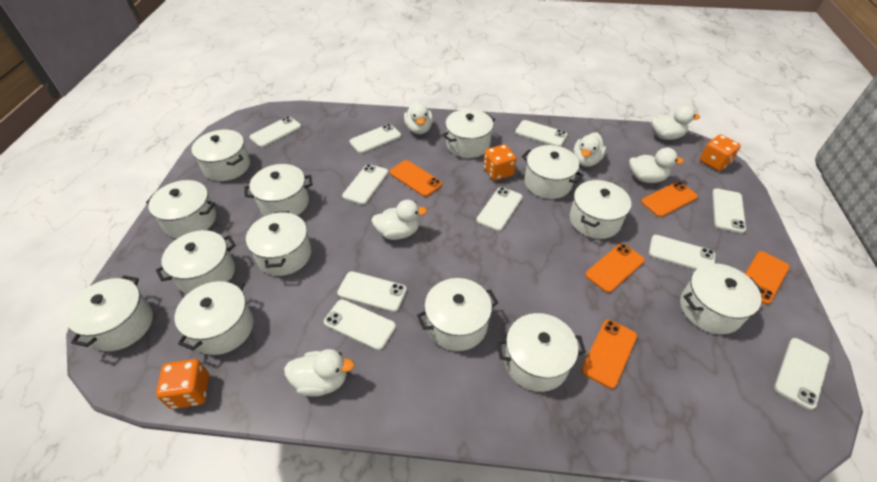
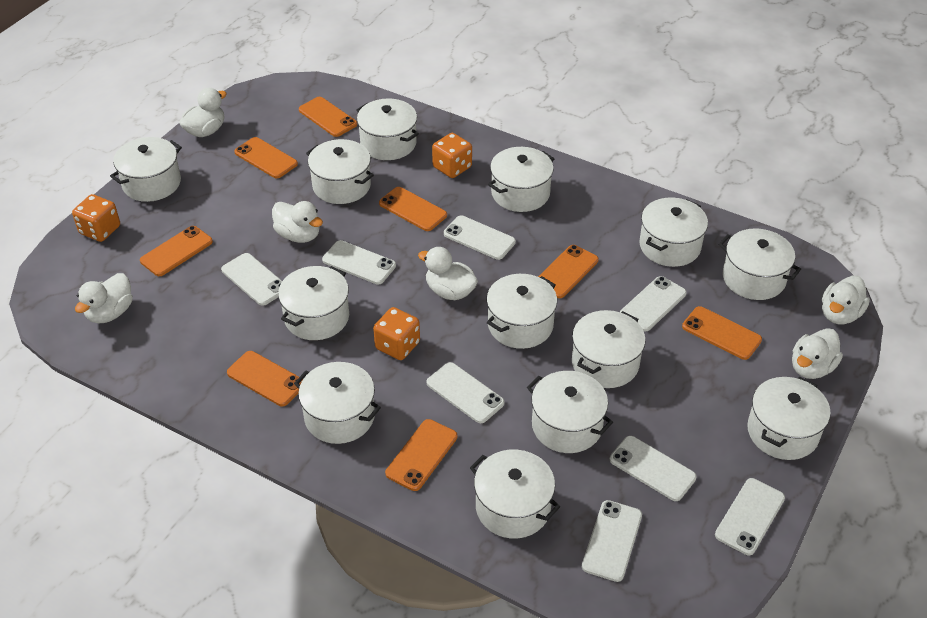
orange phone: 5 -> 8
white phone: 10 -> 8

